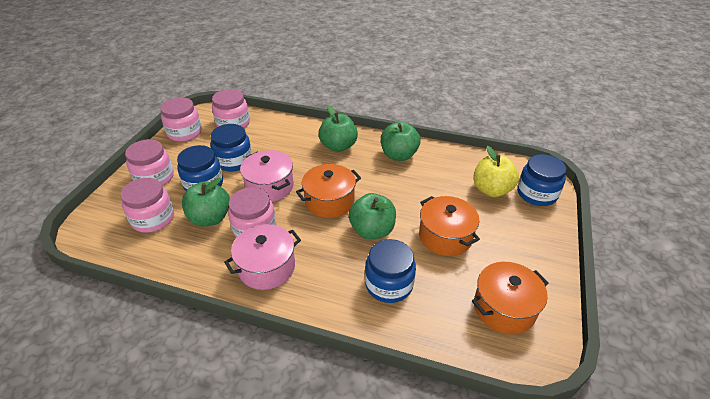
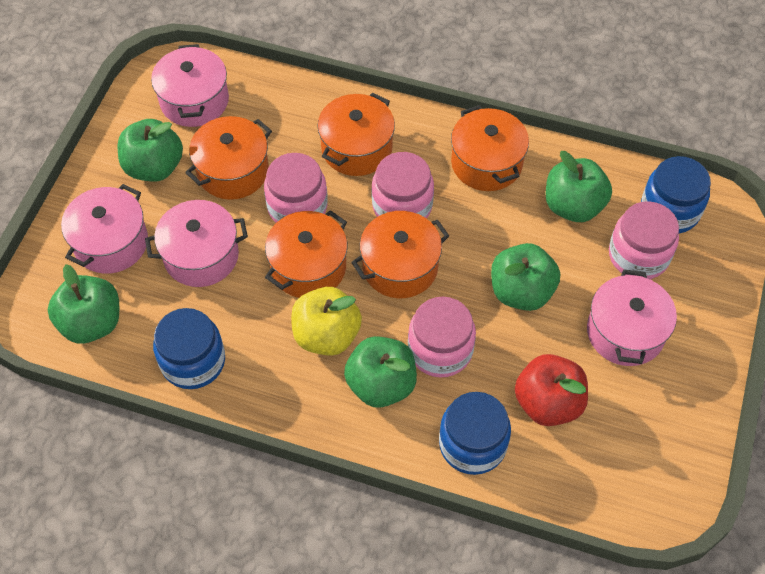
blue jar: 4 -> 3
green apple: 4 -> 5
orange pot: 3 -> 5
pink jar: 5 -> 4
pink pot: 2 -> 4
red apple: 0 -> 1

